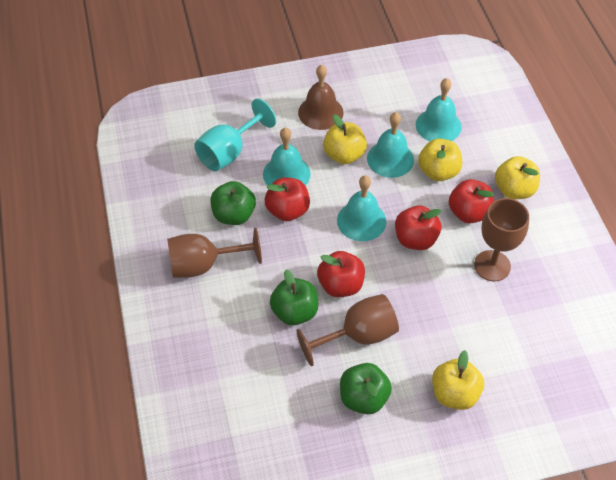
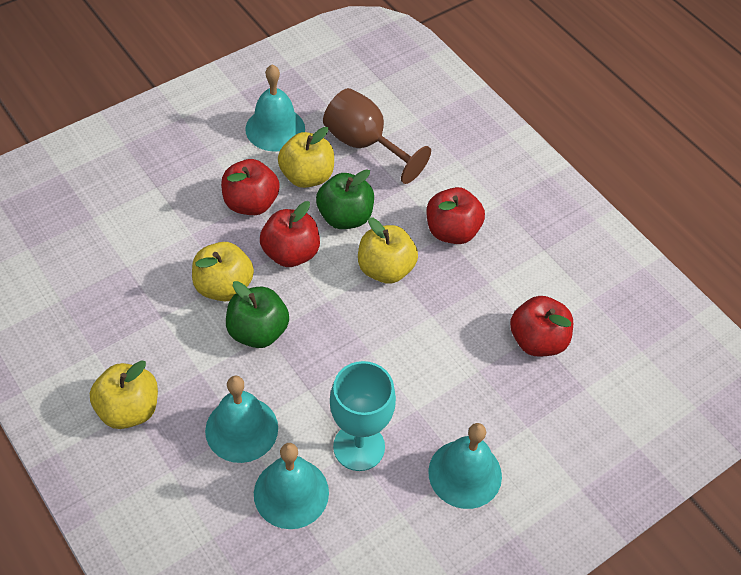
brown bell: 1 -> 0
brown goblet: 3 -> 1
green apple: 3 -> 2

